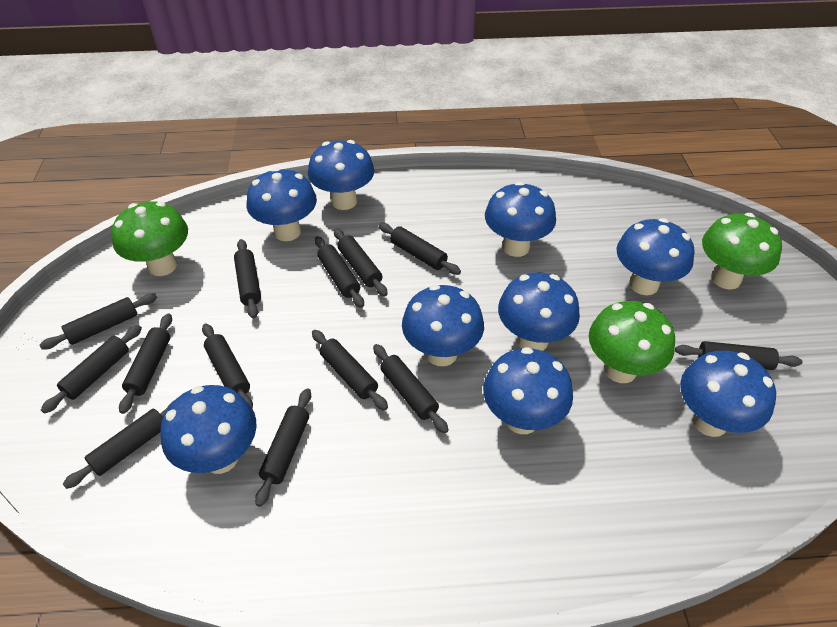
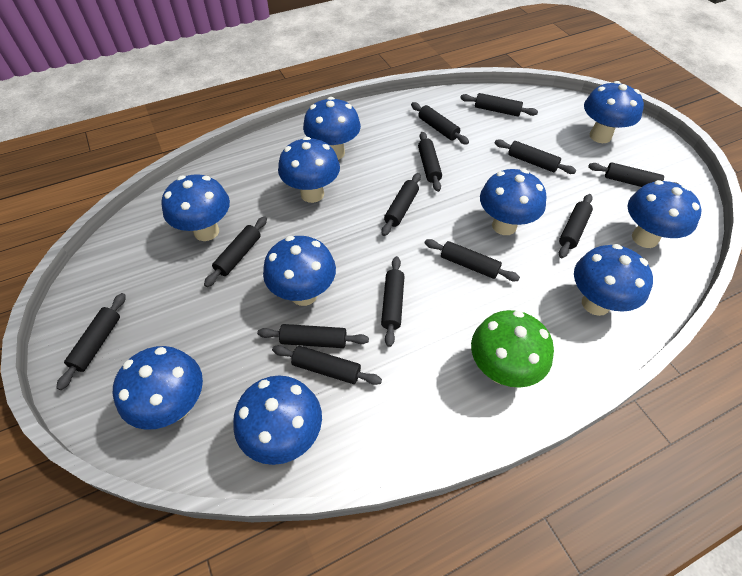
blue mushroom: 9 -> 10
green mushroom: 3 -> 1

